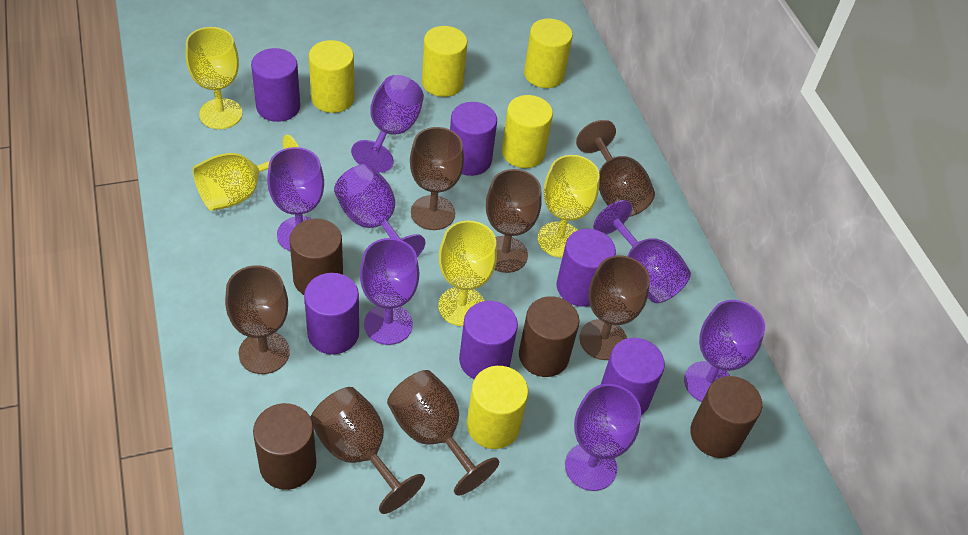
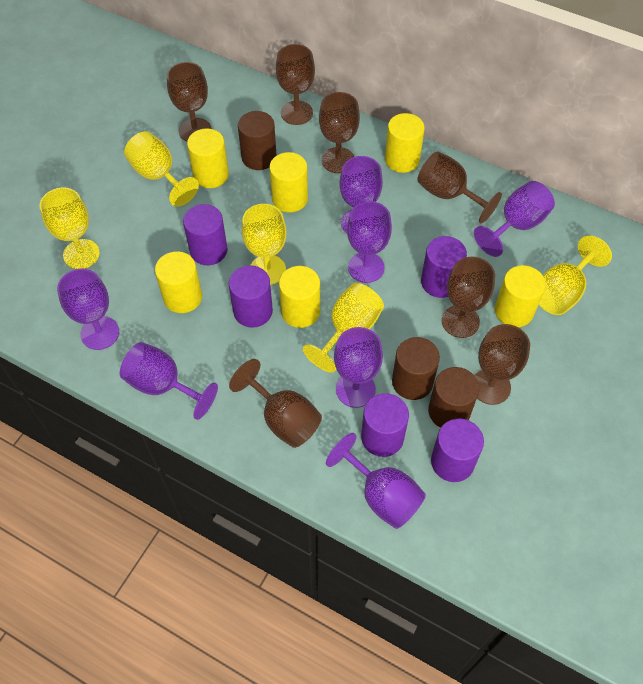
brown cylinder: 4 -> 3
purple cylinder: 6 -> 5
yellow cylinder: 5 -> 6
yellow goblet: 4 -> 5

